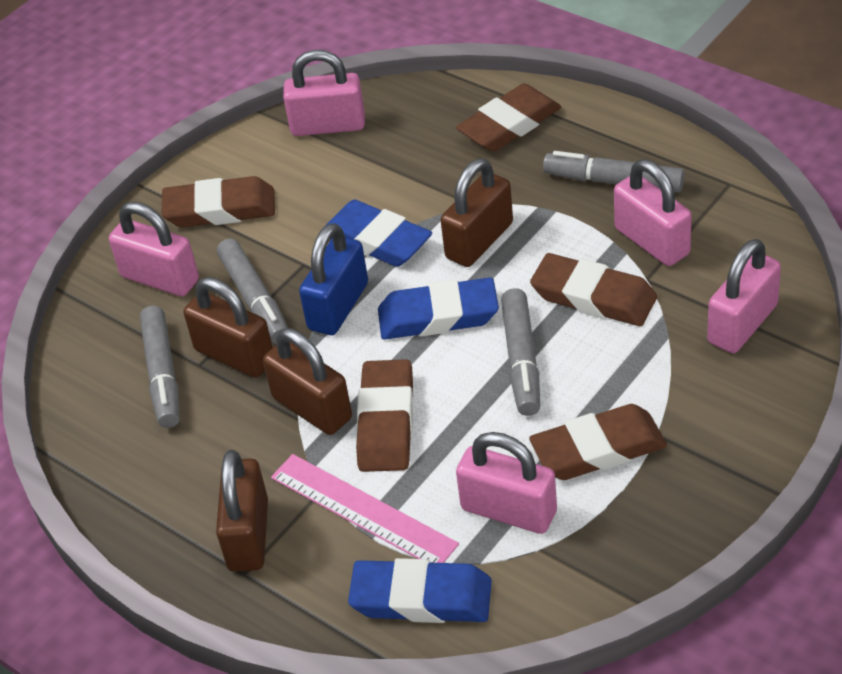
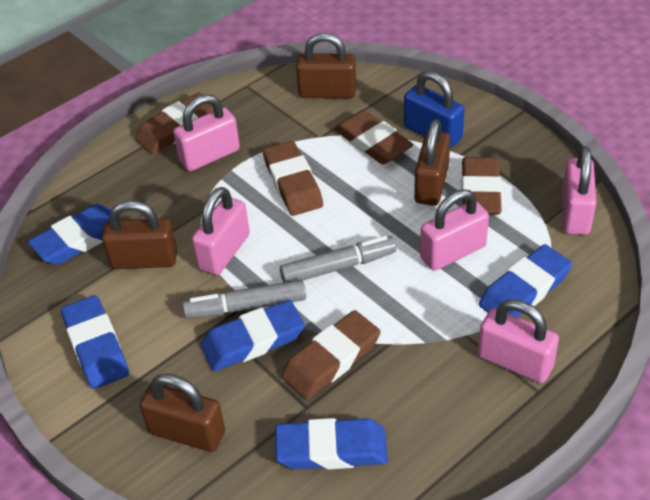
blue eraser: 3 -> 5
grey marker: 4 -> 2
pink ruler: 1 -> 0

